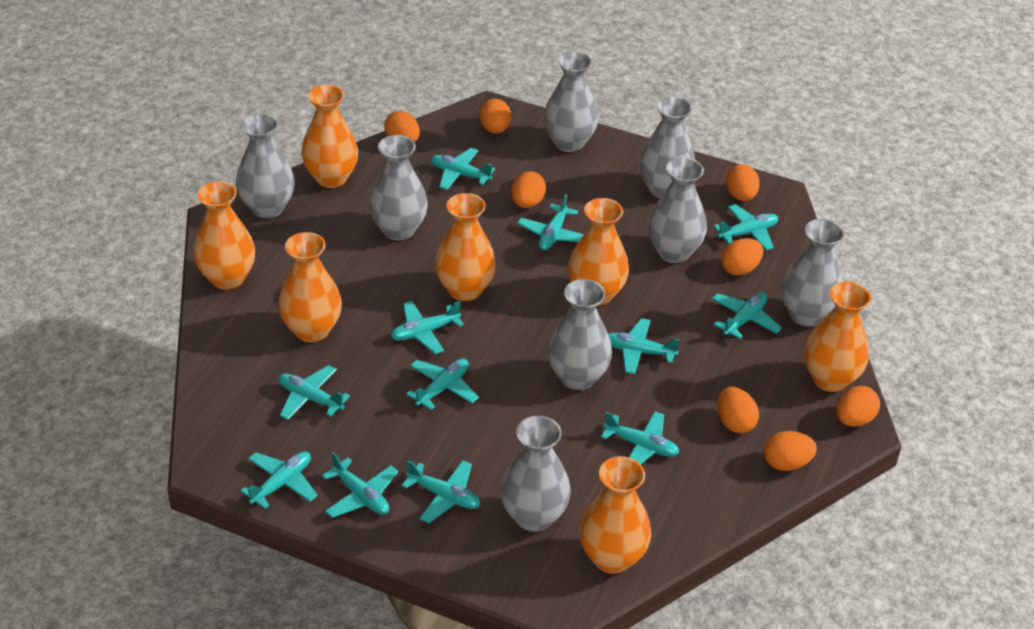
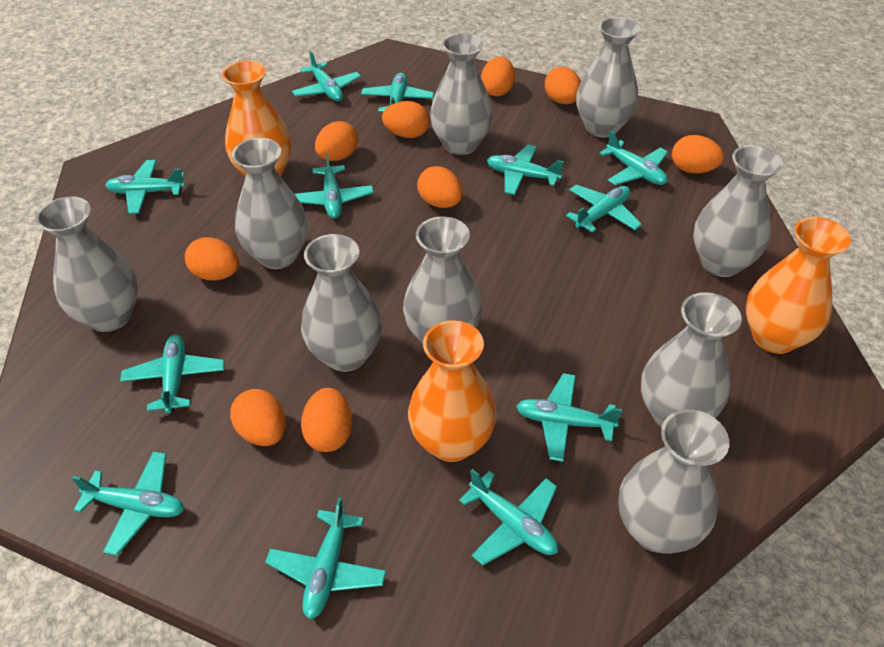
grey vase: 8 -> 9
orange egg: 8 -> 9
orange vase: 7 -> 3

